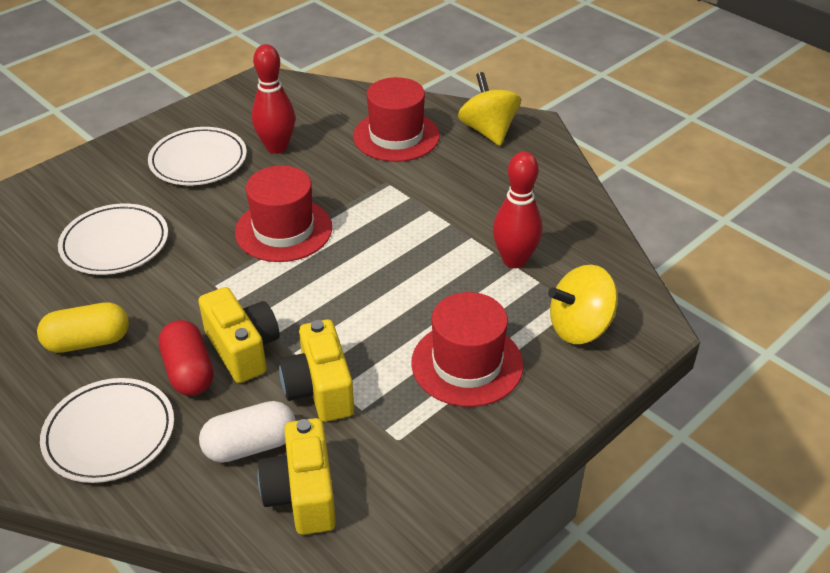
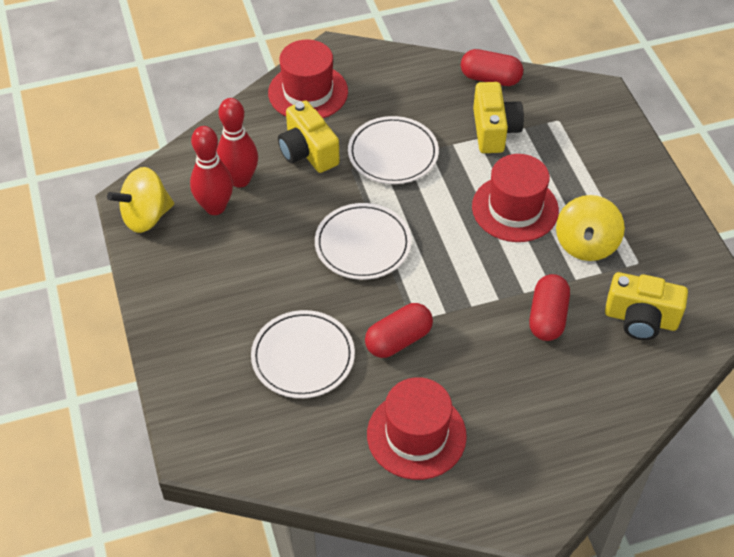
red capsule: 1 -> 3
white capsule: 1 -> 0
yellow capsule: 1 -> 0

